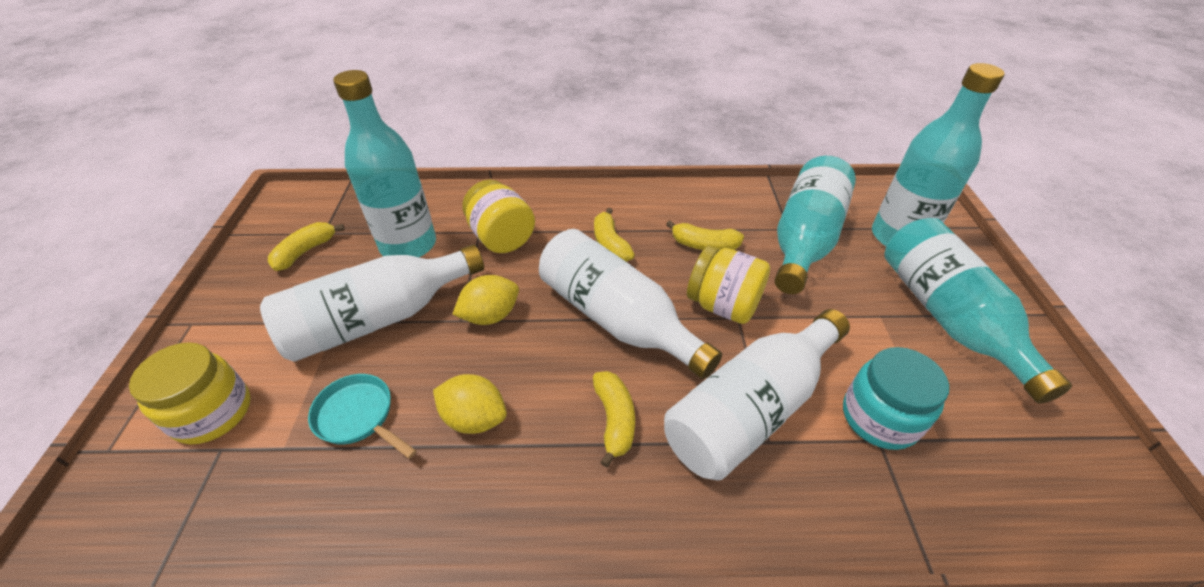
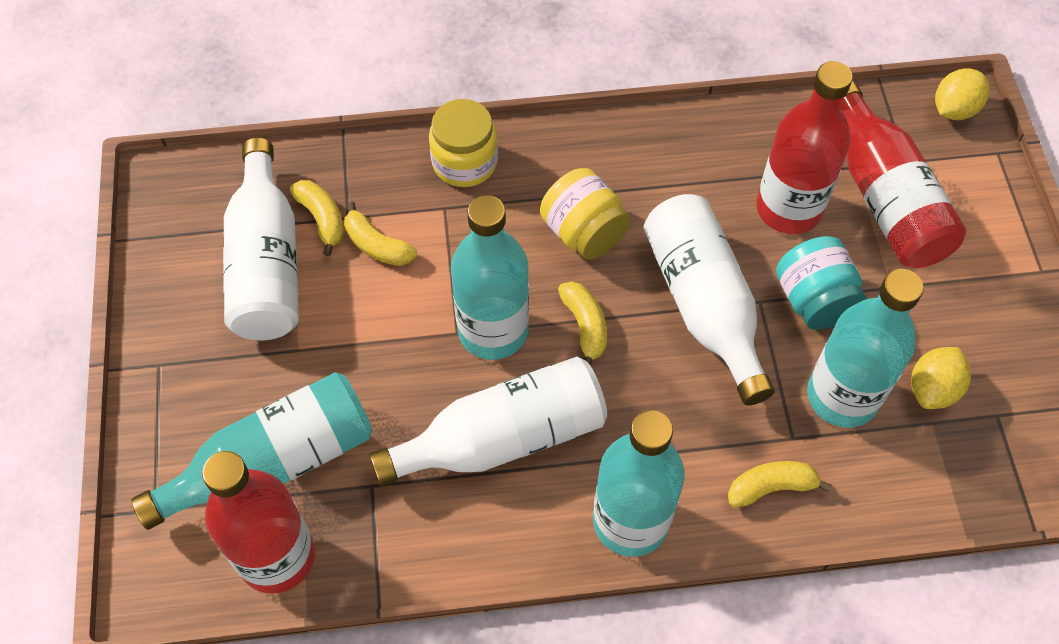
red bottle: 0 -> 3
turquoise pan: 1 -> 0
yellow jar: 3 -> 2

